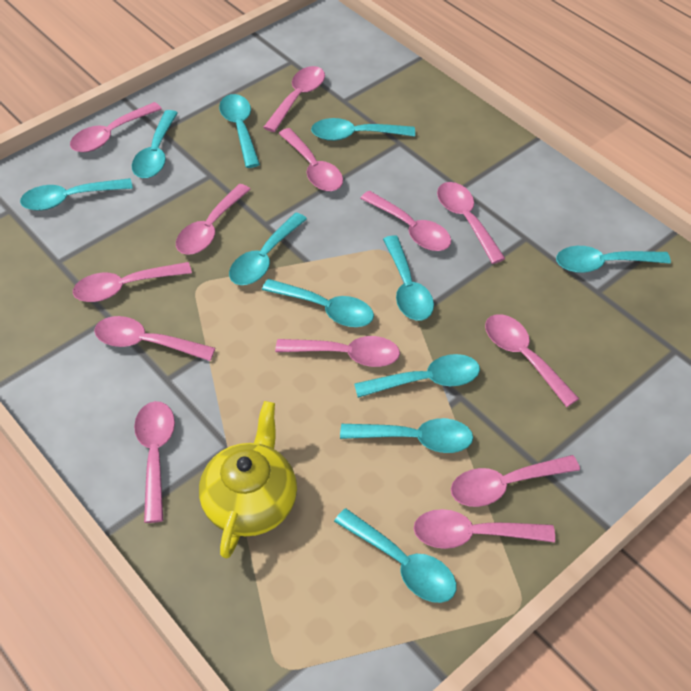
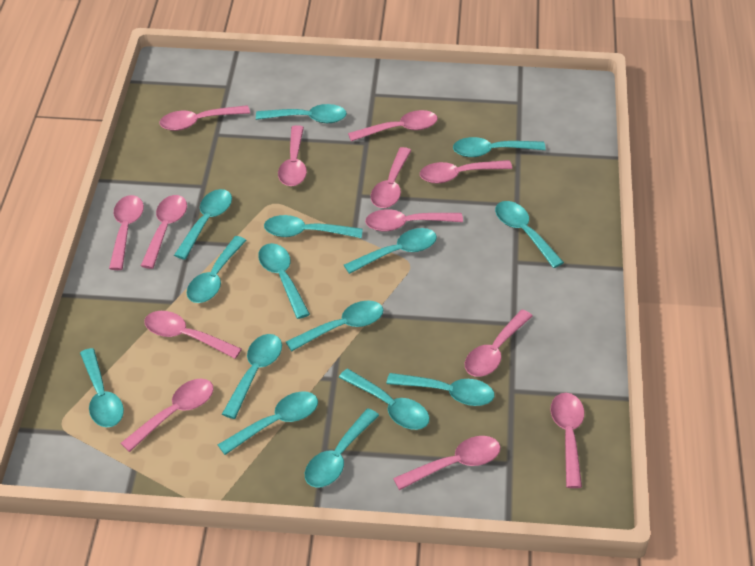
turquoise spoon: 11 -> 15
yellow teapot: 1 -> 0

